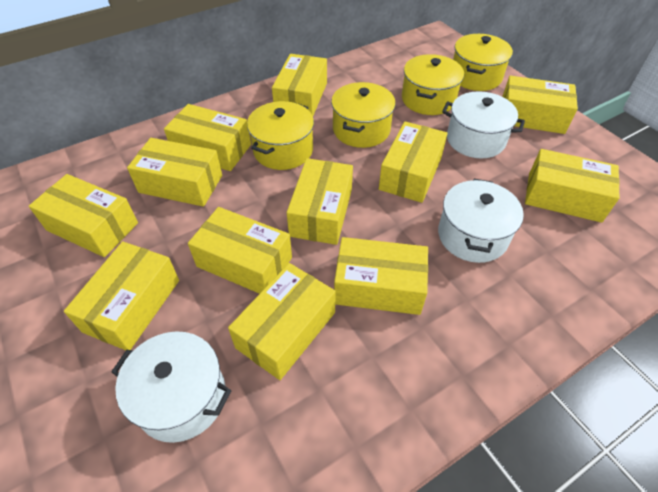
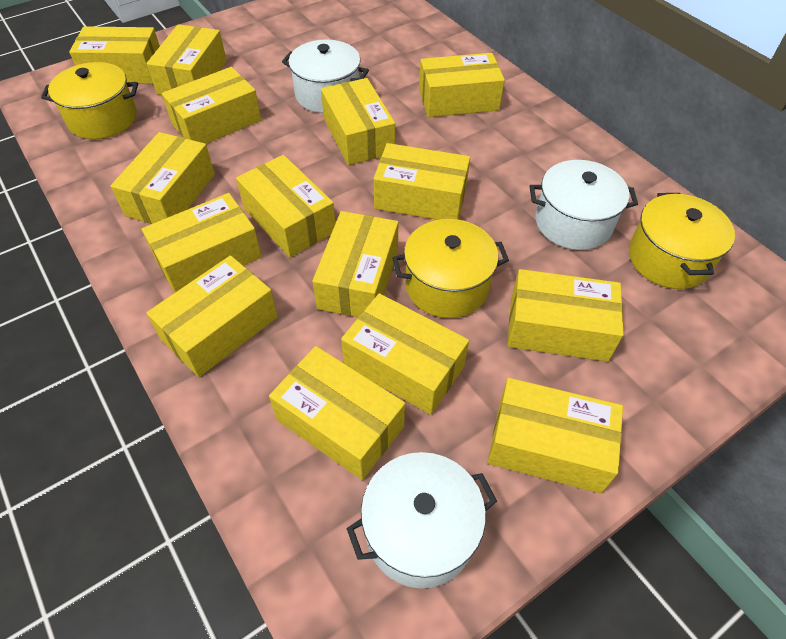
yellow box: 12 -> 15
yellow pot: 4 -> 3

